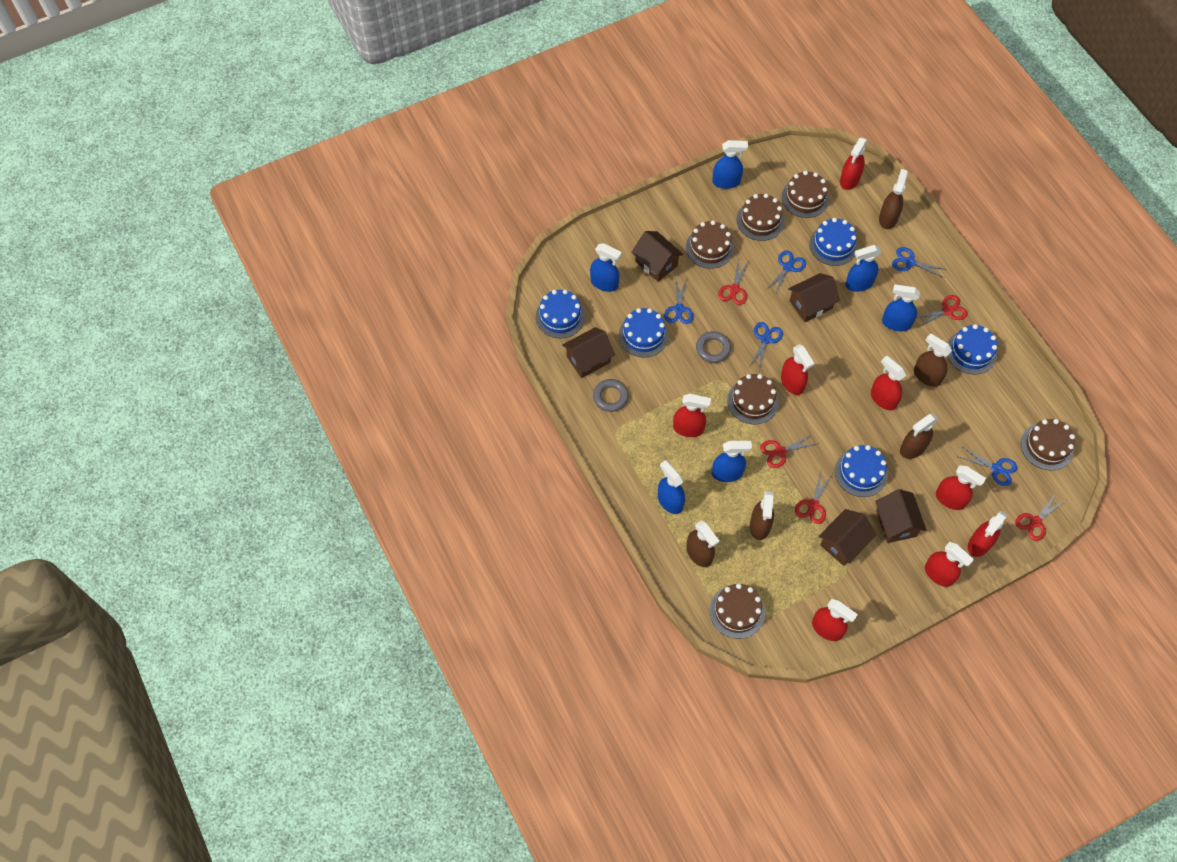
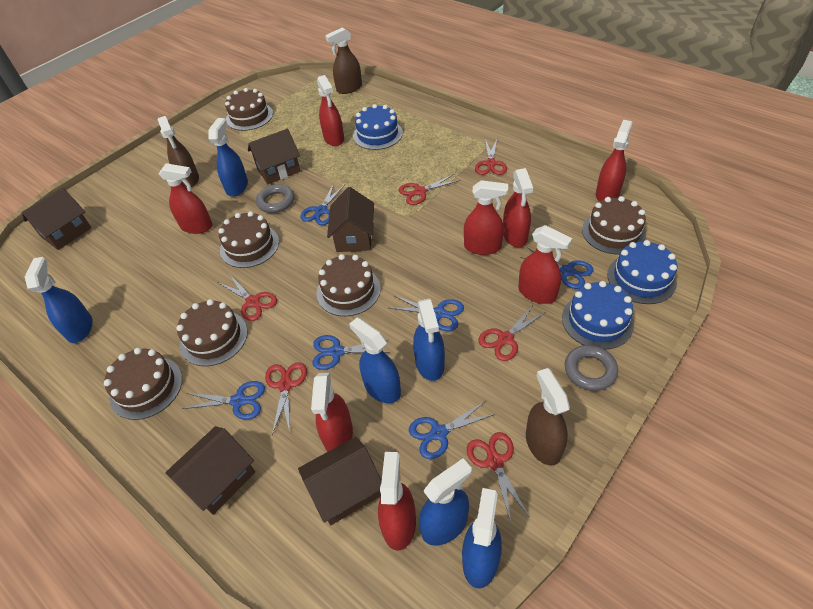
blue cake: 5 -> 3
blue scissors: 5 -> 6
brown spray bottle: 5 -> 3
red scissors: 5 -> 6

